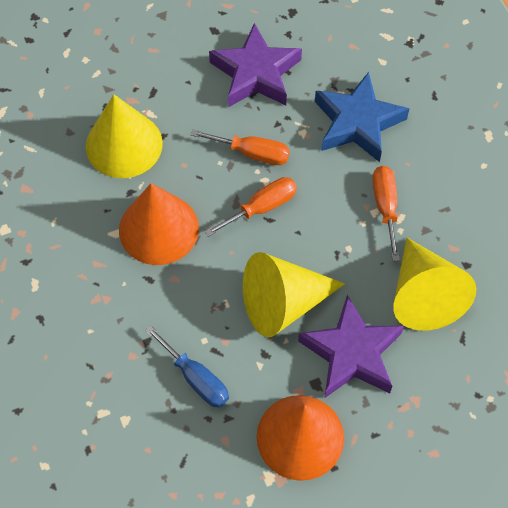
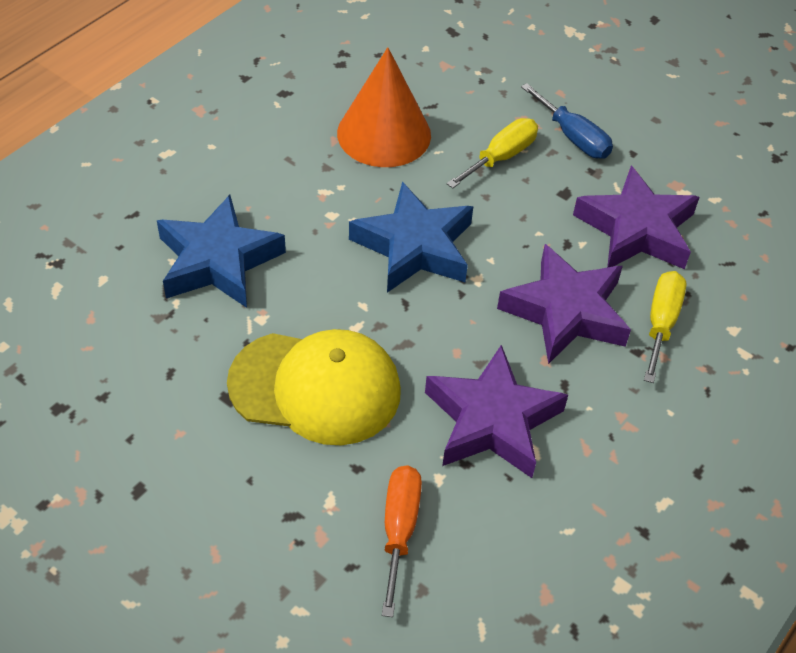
blue star: 1 -> 2
orange cone: 2 -> 1
orange screwdriver: 3 -> 1
purple star: 2 -> 3
yellow cap: 0 -> 1
yellow cone: 3 -> 0
yellow screwdriver: 0 -> 2

